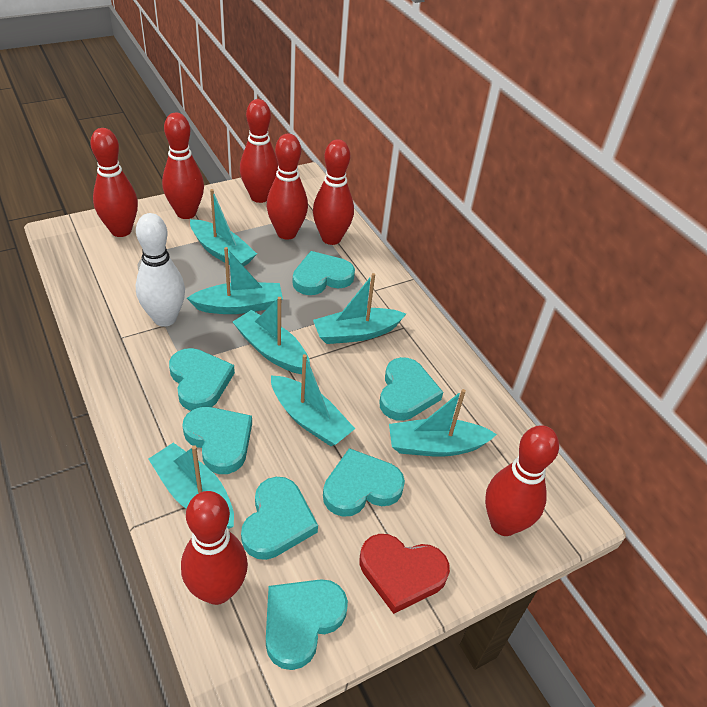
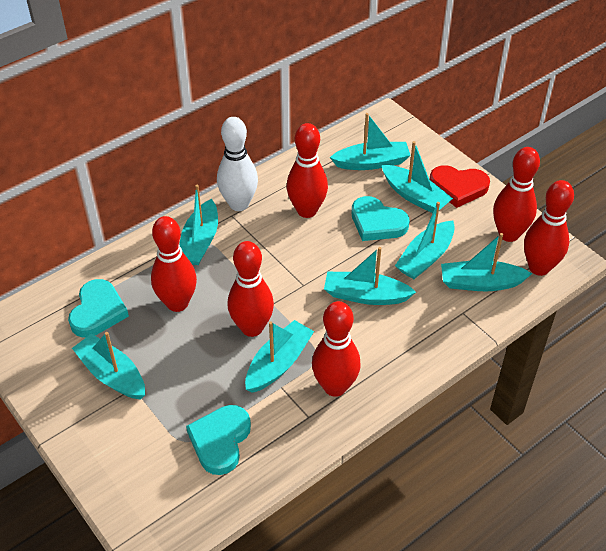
red bowling pin: 7 -> 6
turquoise boat: 7 -> 8
turquoise heart: 7 -> 3

